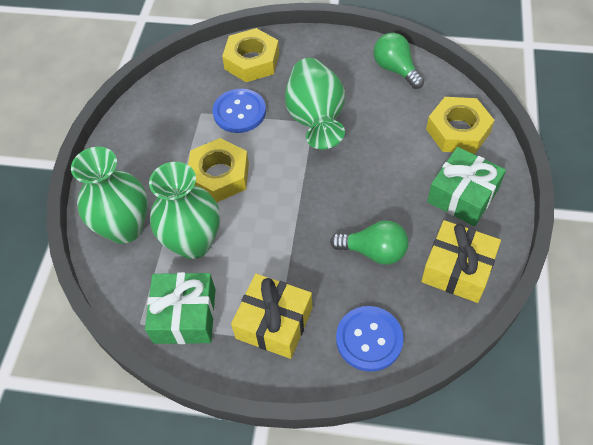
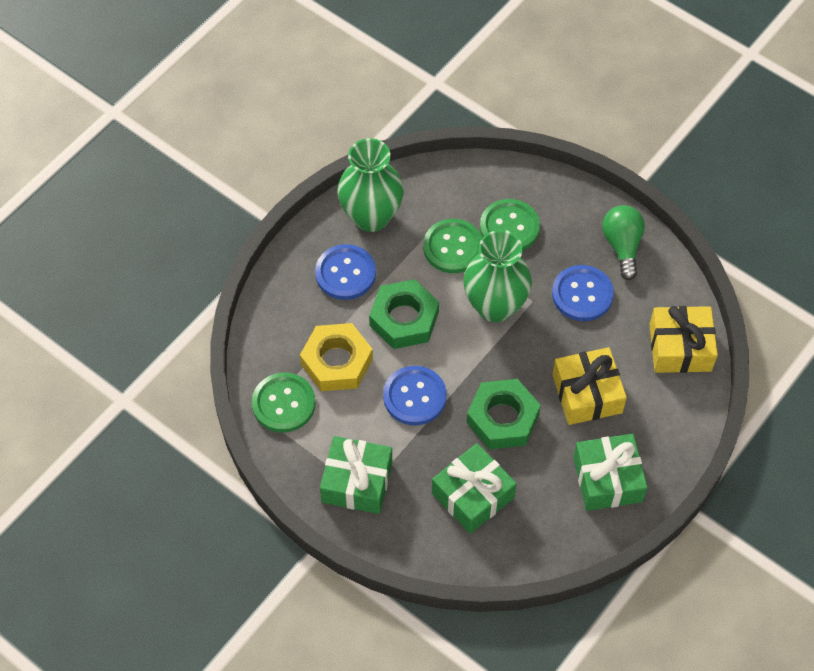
blue button: 2 -> 3
green button: 0 -> 3
green gift: 2 -> 3
green light bulb: 2 -> 1
green nut: 0 -> 2
green vase: 3 -> 2
yellow nut: 3 -> 1

